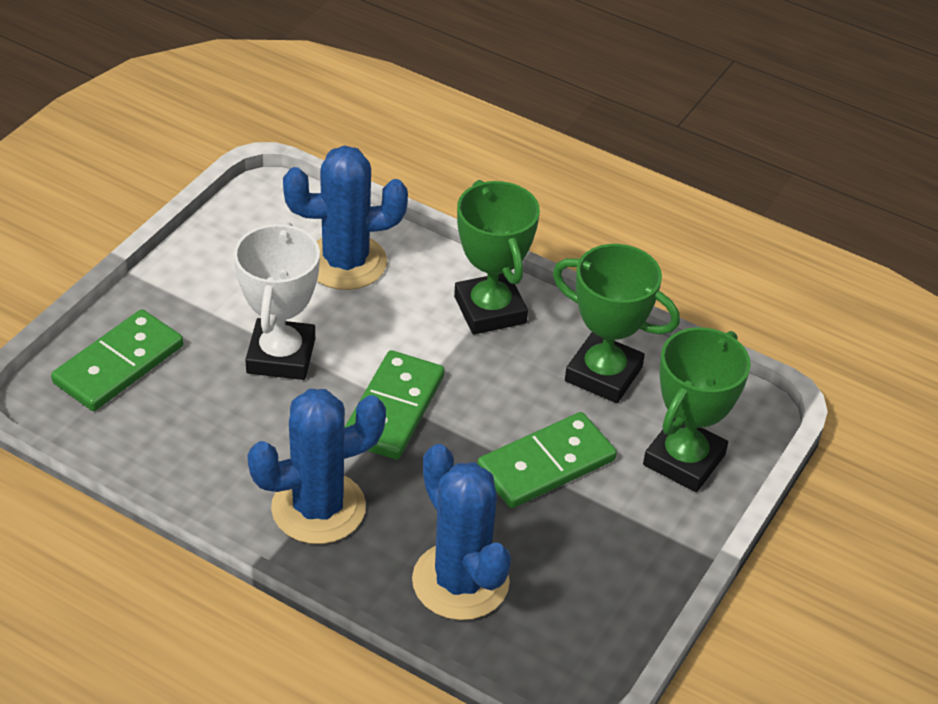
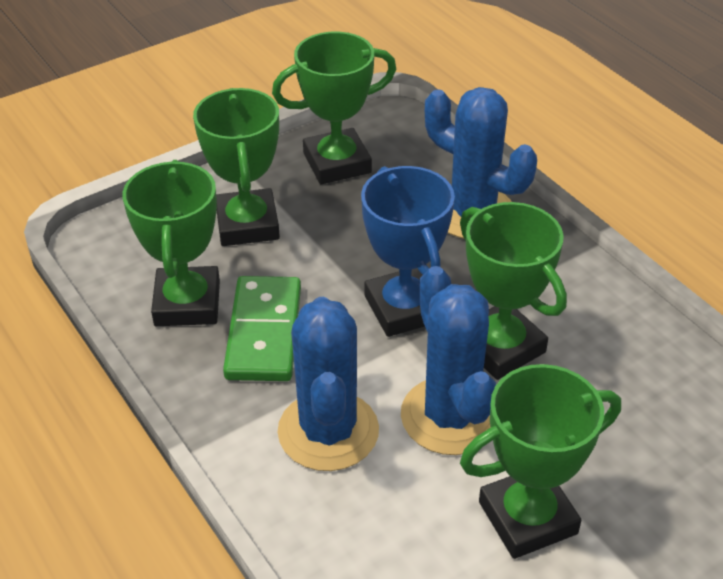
blue trophy: 0 -> 1
green domino: 3 -> 1
green trophy: 3 -> 5
white trophy: 1 -> 0

